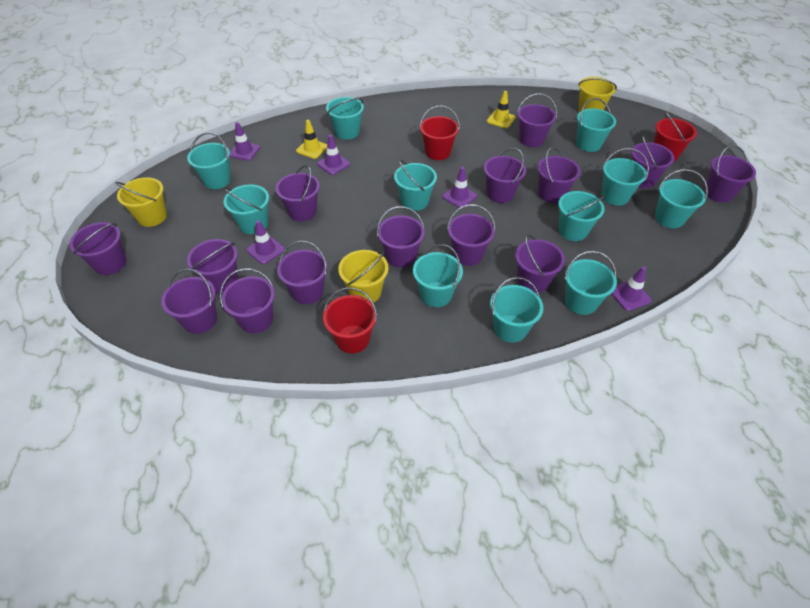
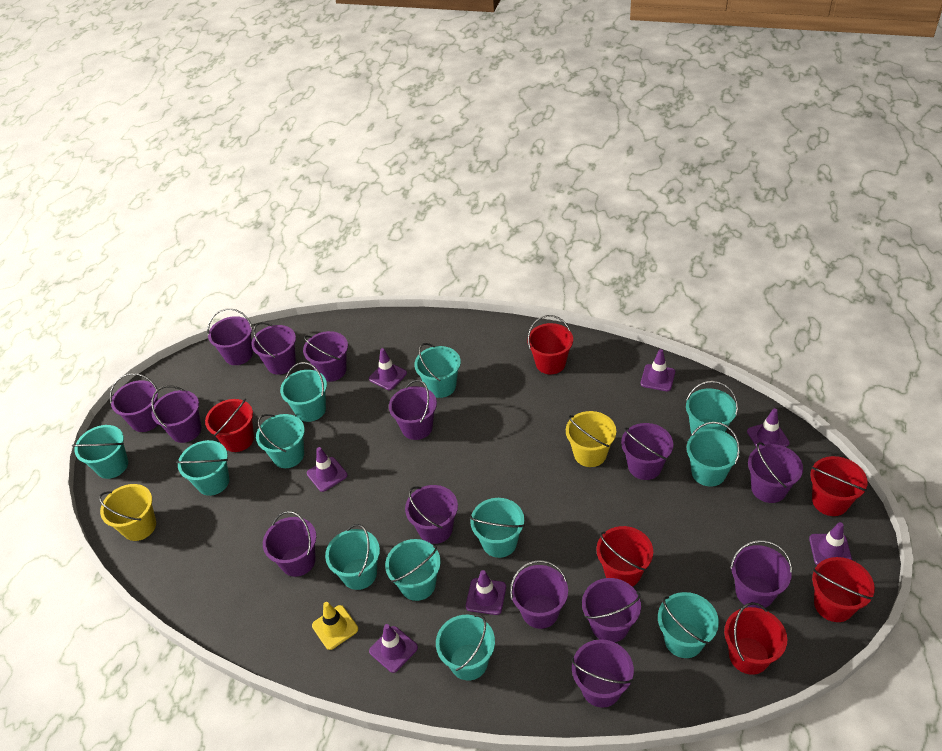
purple traffic cone: 5 -> 7
red bucket: 3 -> 6
turquoise bucket: 11 -> 12
yellow bucket: 3 -> 2
yellow traffic cone: 2 -> 1

